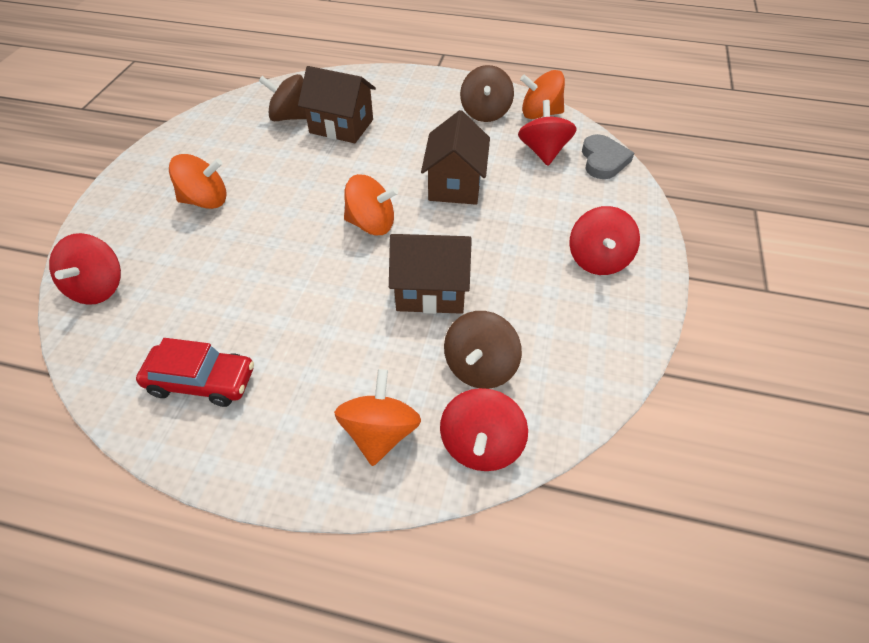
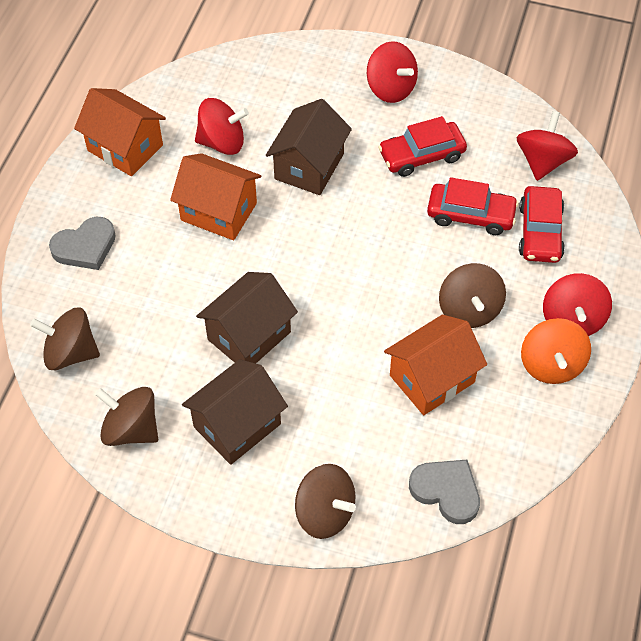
brown spinning top: 3 -> 4
grey heart: 1 -> 2
orange house: 0 -> 3
orange spinning top: 4 -> 1
red car: 1 -> 3

